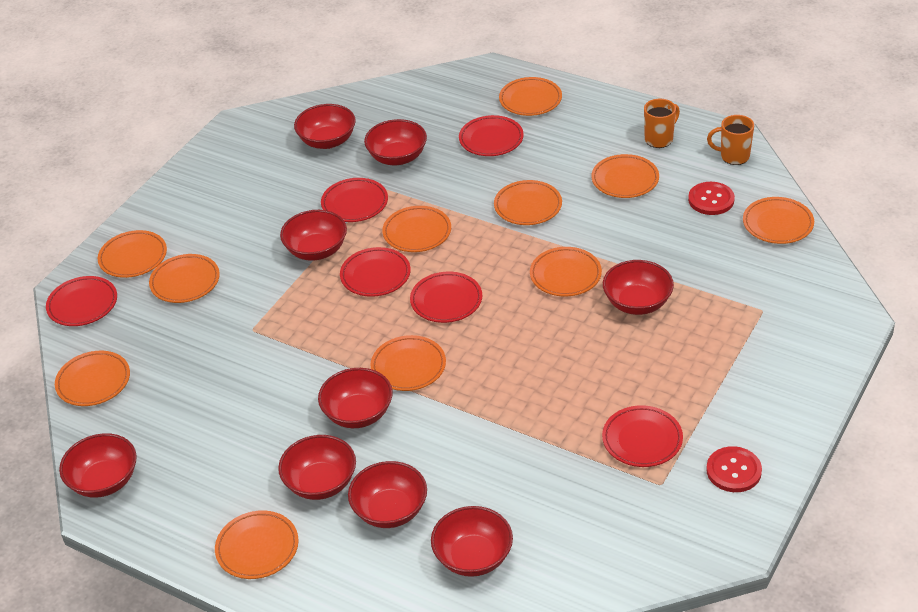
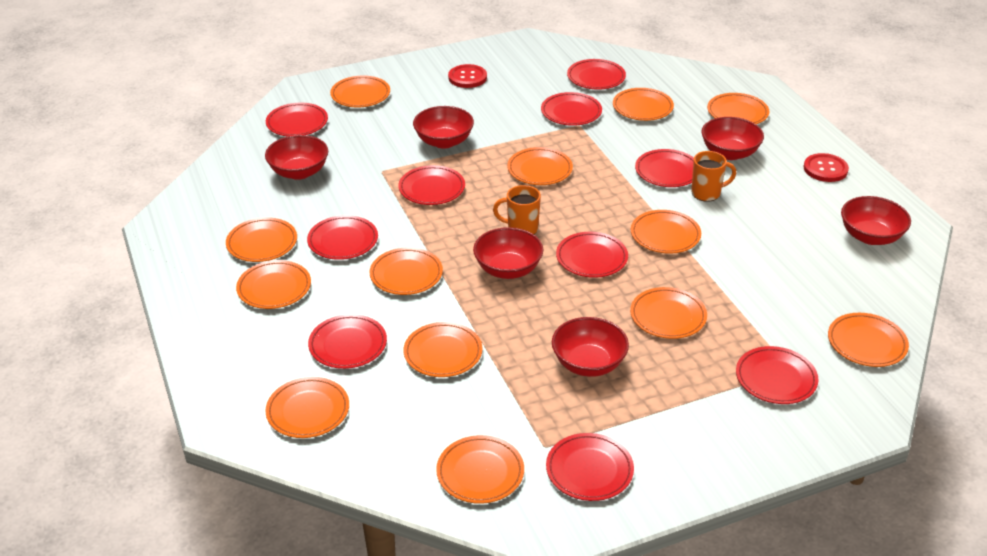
orange plate: 11 -> 13
red bowl: 9 -> 6
red plate: 6 -> 10

